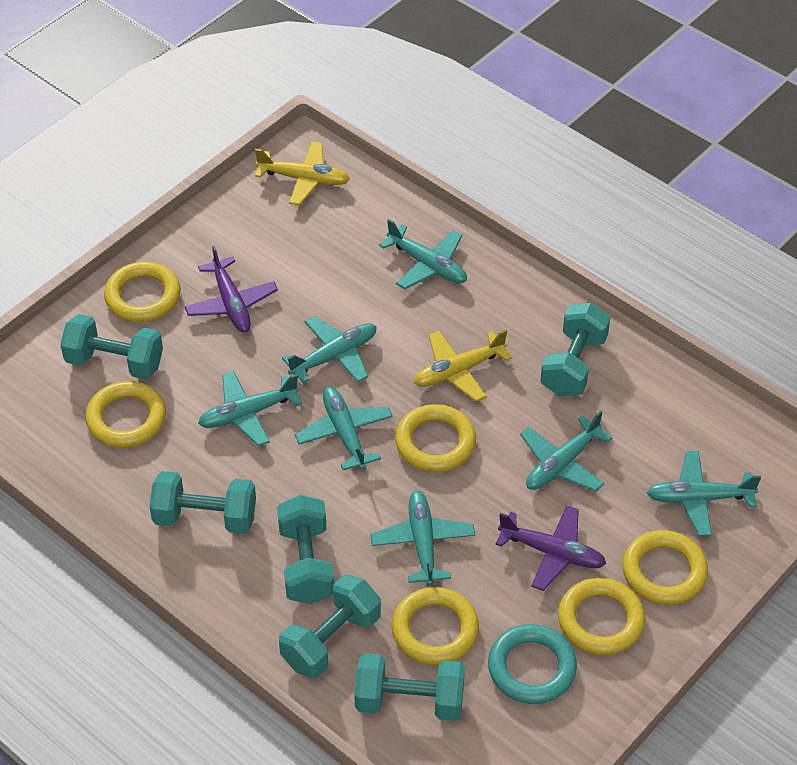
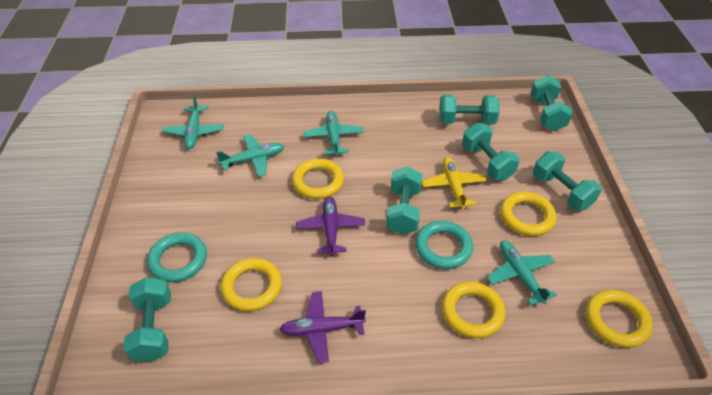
turquoise plane: 7 -> 4
turquoise ring: 1 -> 2
yellow plane: 2 -> 1
yellow ring: 6 -> 5

